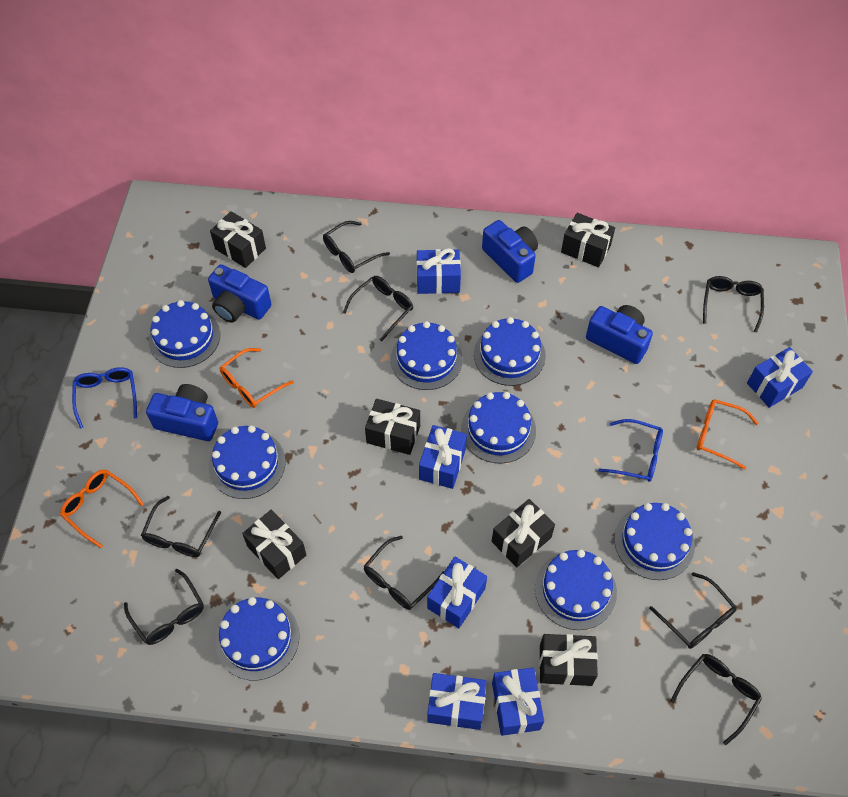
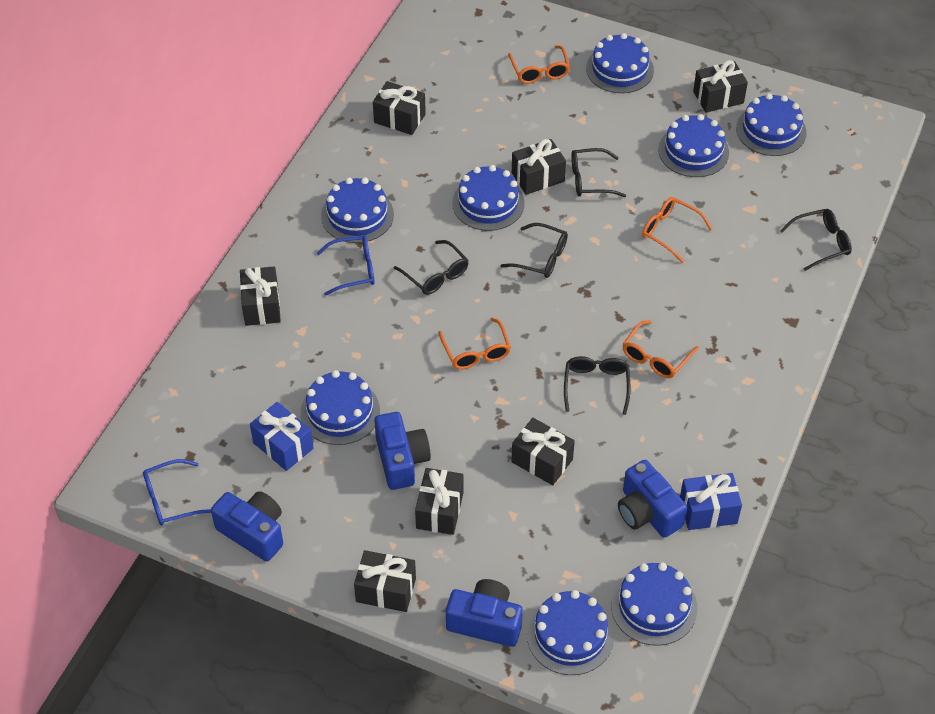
black gift: 6 -> 7
black glasses: 8 -> 5
blue gift: 6 -> 2
orange glasses: 3 -> 4

